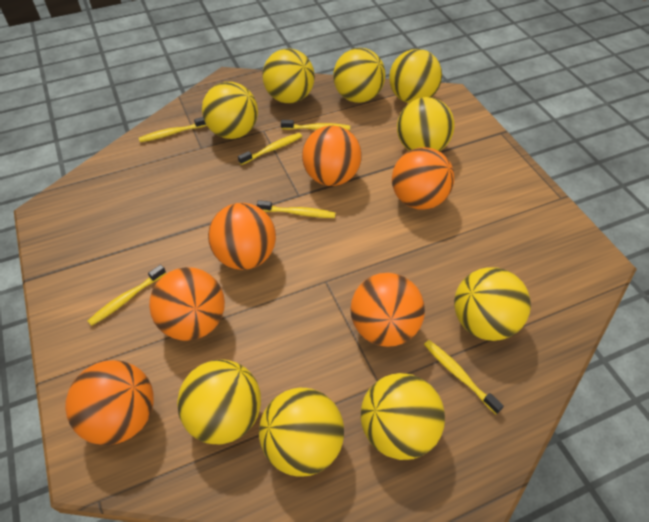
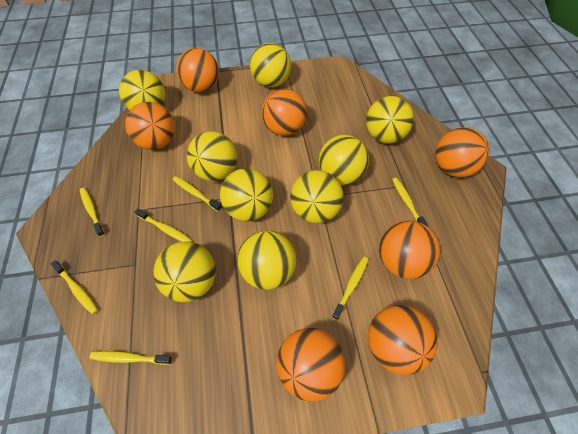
orange ball: 6 -> 7
yellow toothbrush: 6 -> 7

